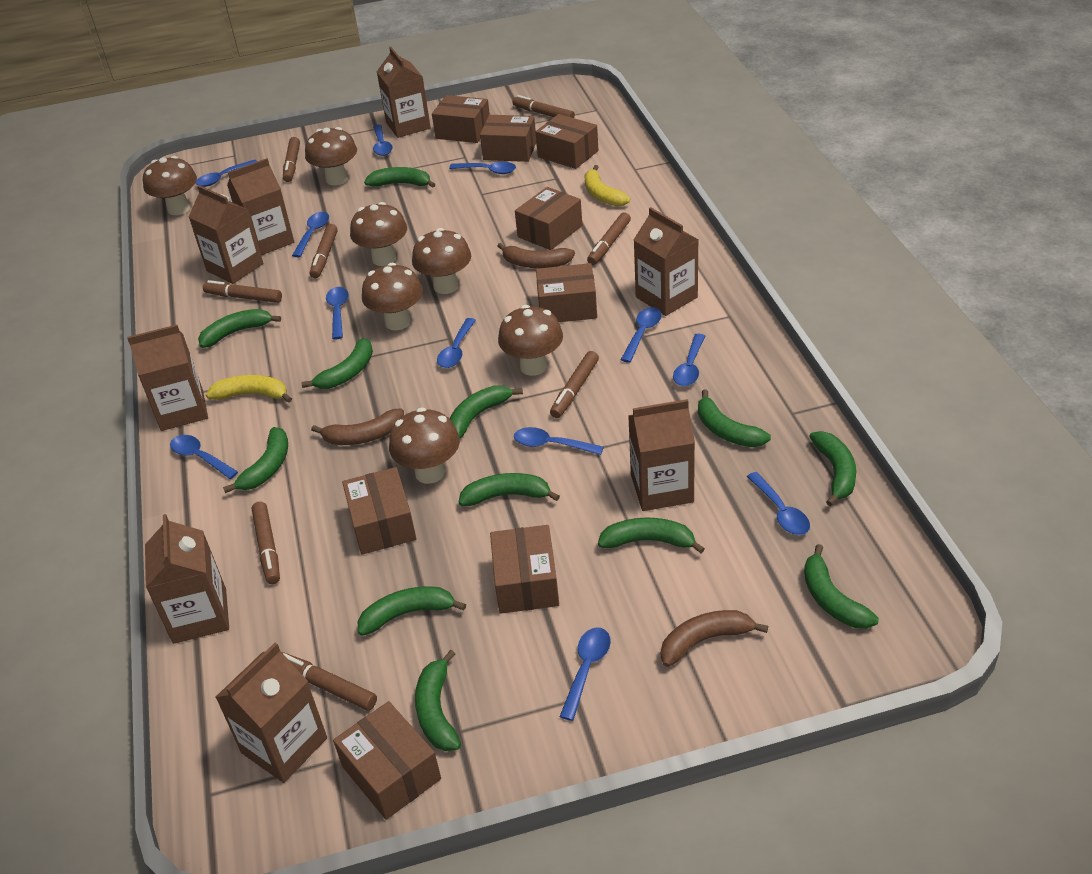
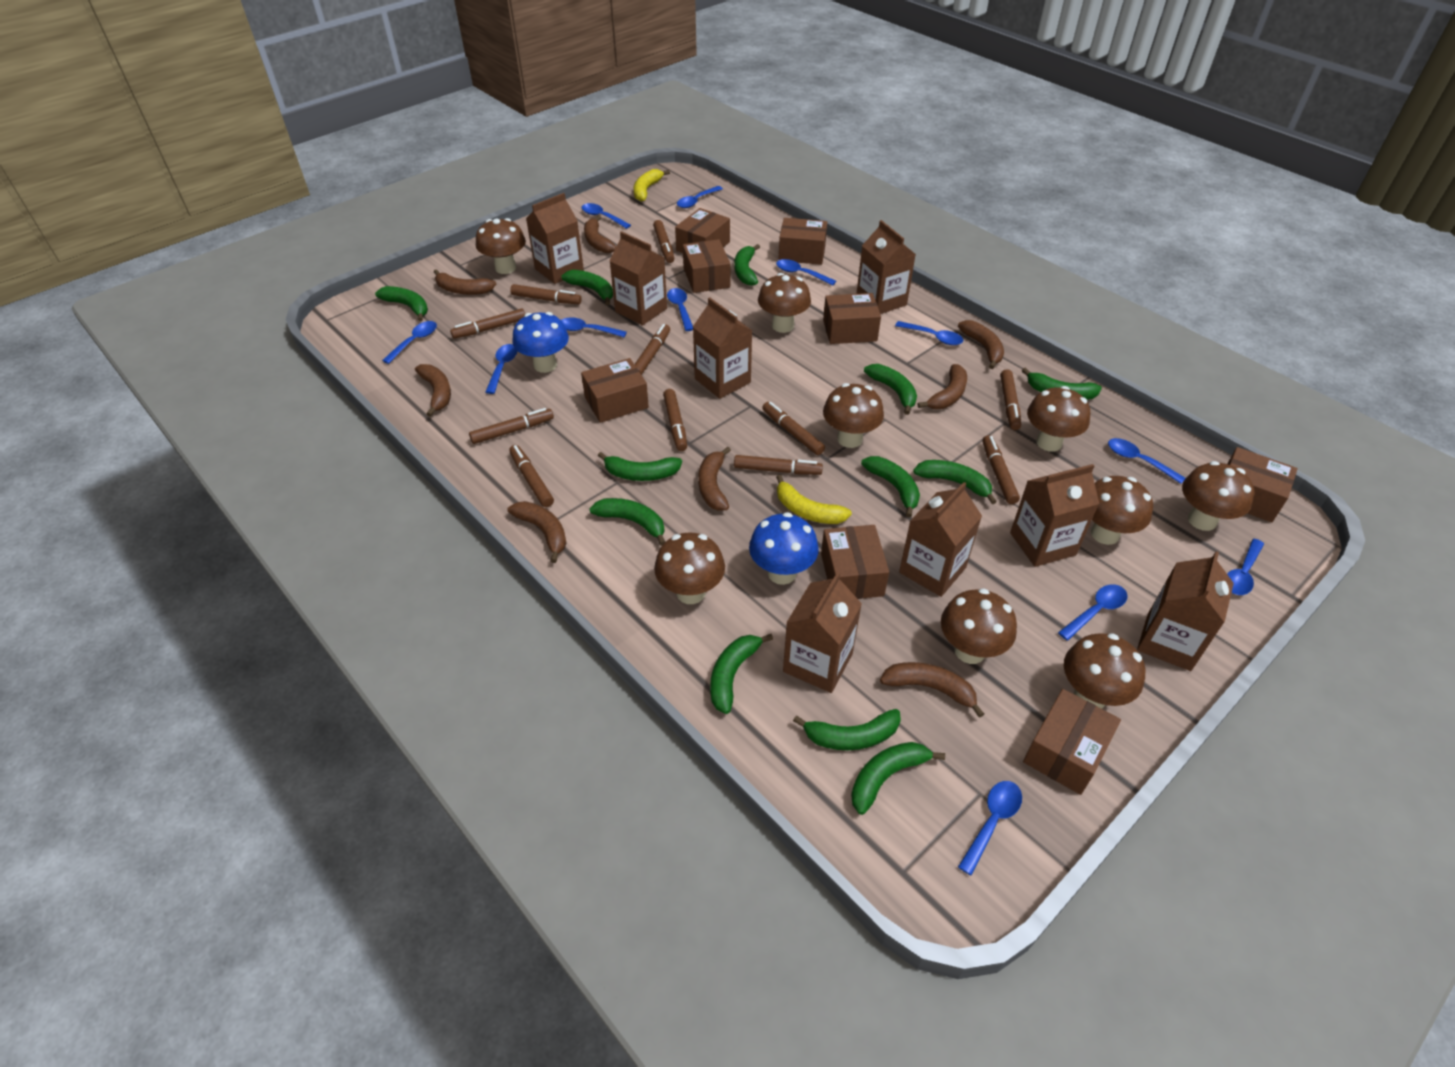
blue mushroom: 0 -> 2
brown banana: 3 -> 8
brown marker: 8 -> 11
brown mushroom: 7 -> 9

